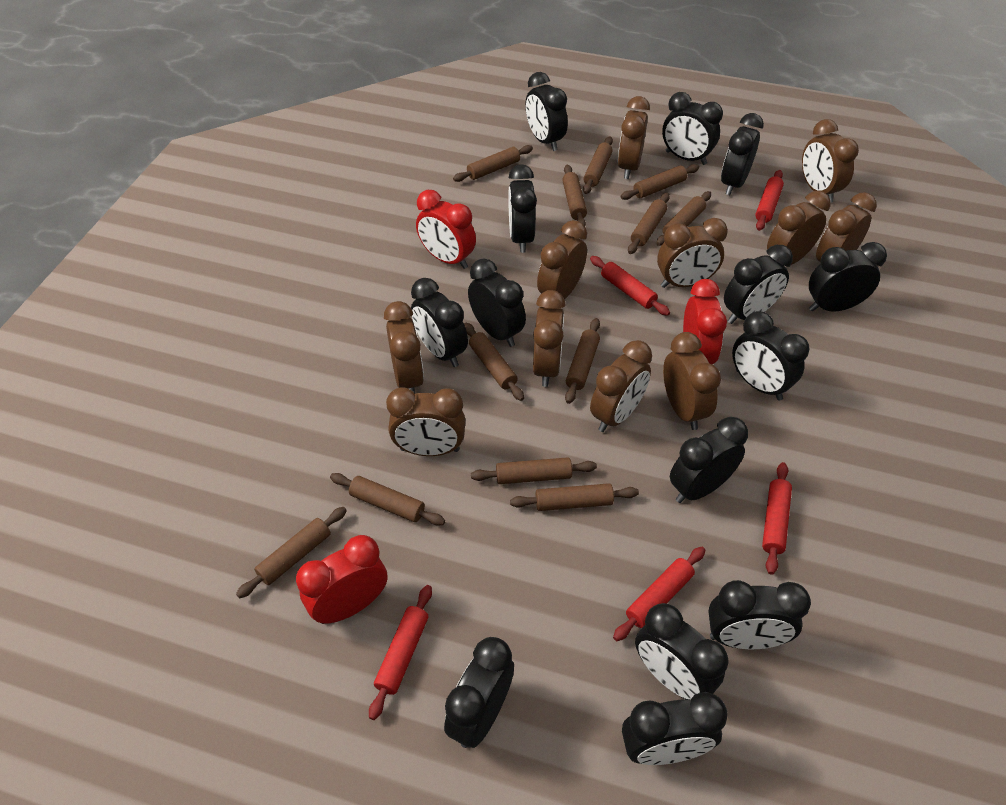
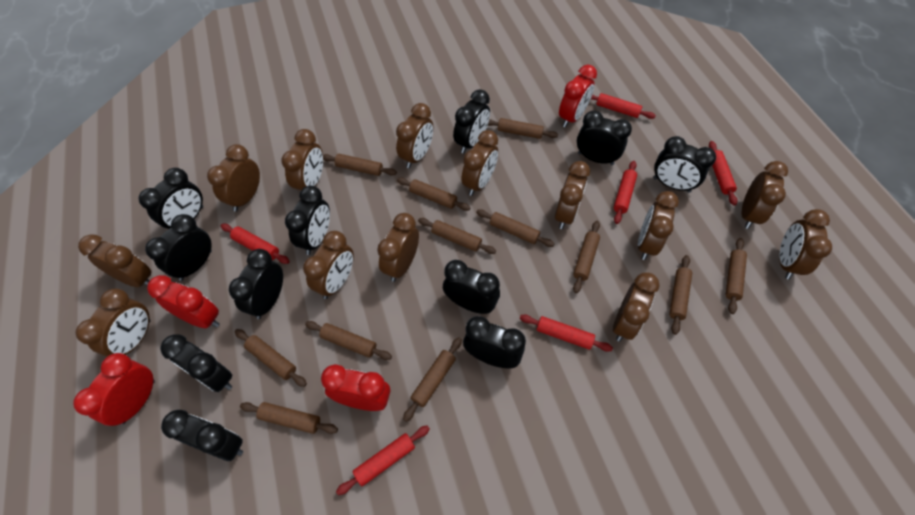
black clock: 14 -> 11
brown clock: 11 -> 13
red clock: 3 -> 4
red rolling pin: 5 -> 6

